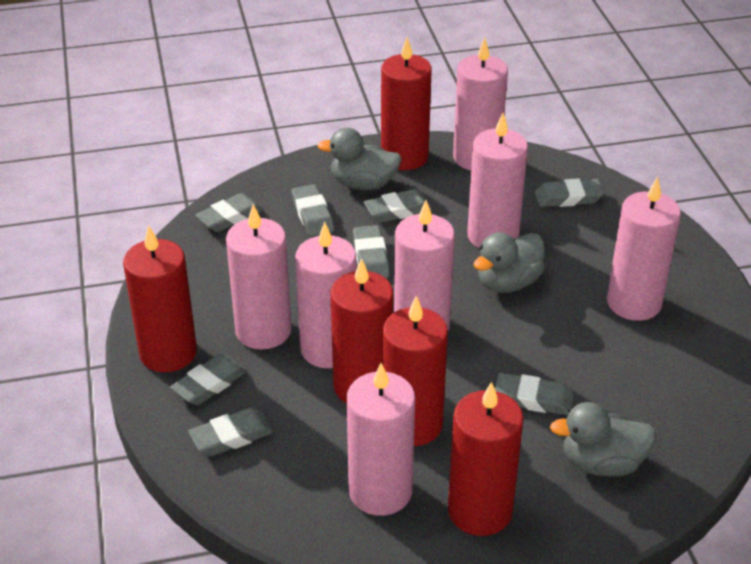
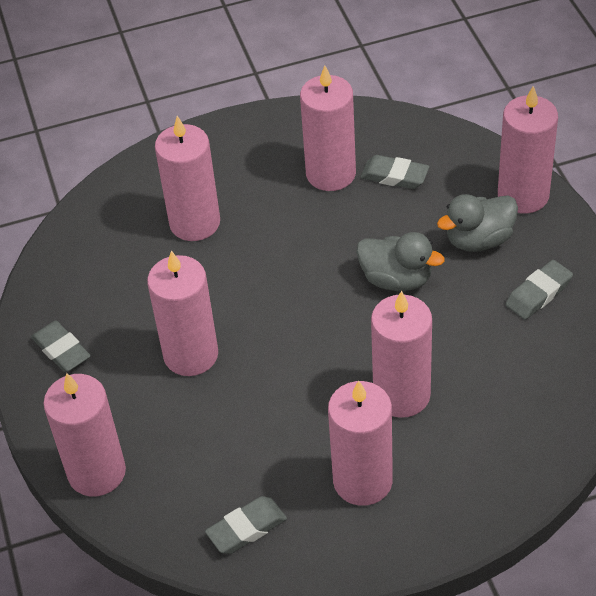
grey duck: 3 -> 2
grey eraser: 8 -> 4
red candle: 5 -> 0

